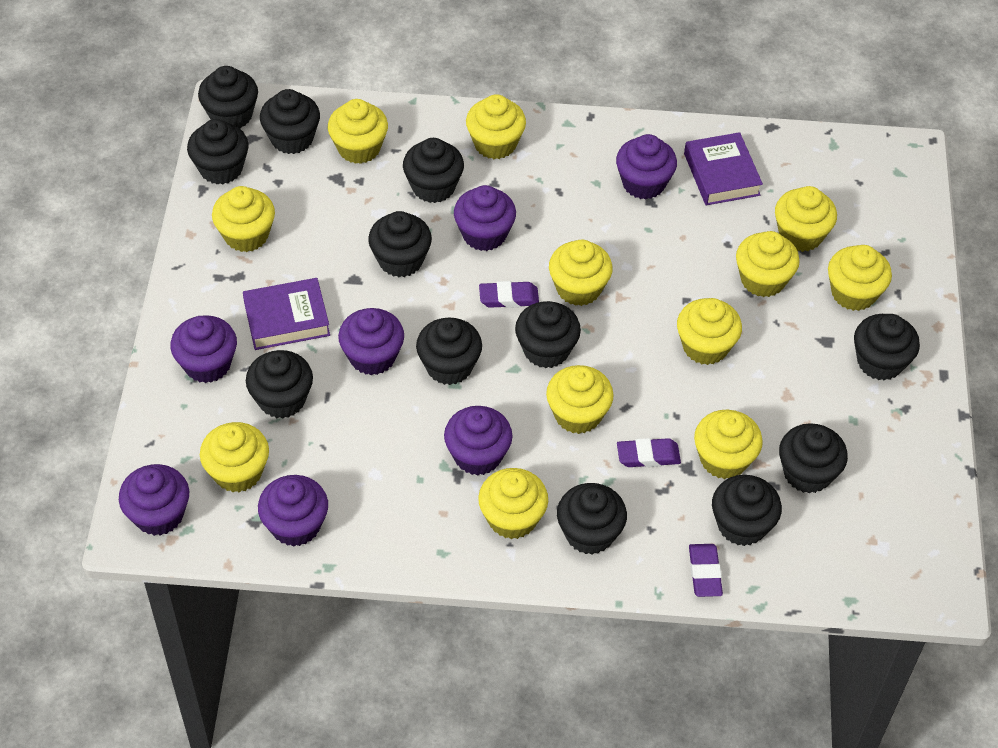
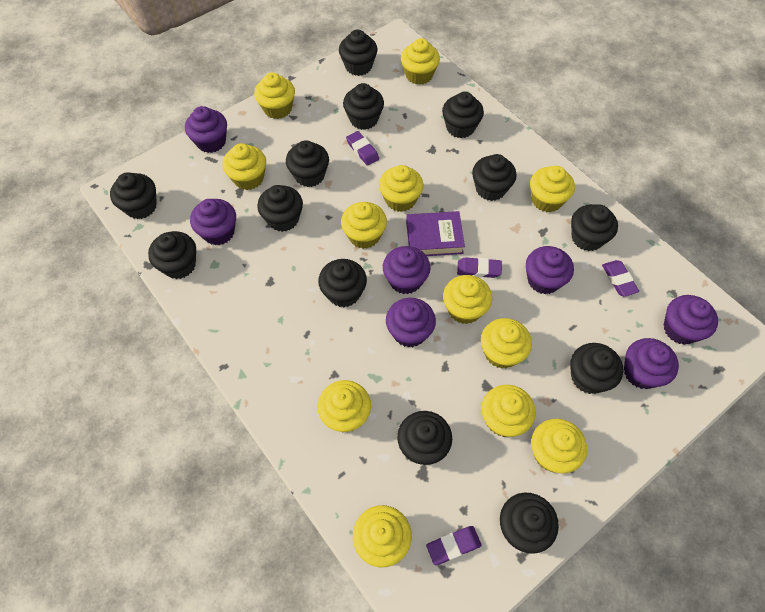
black cupcake: 12 -> 13
purple book: 2 -> 1
purple eraser: 3 -> 4

